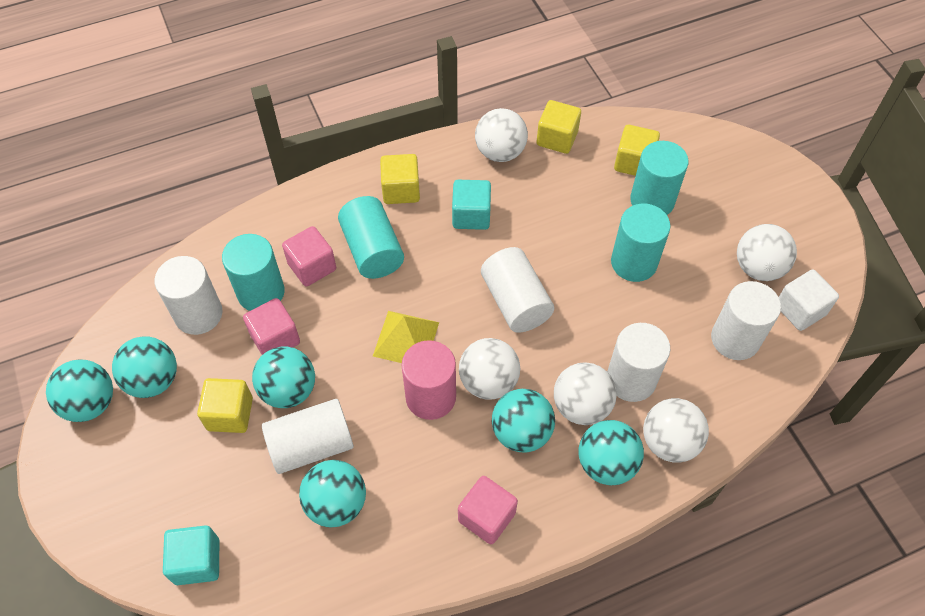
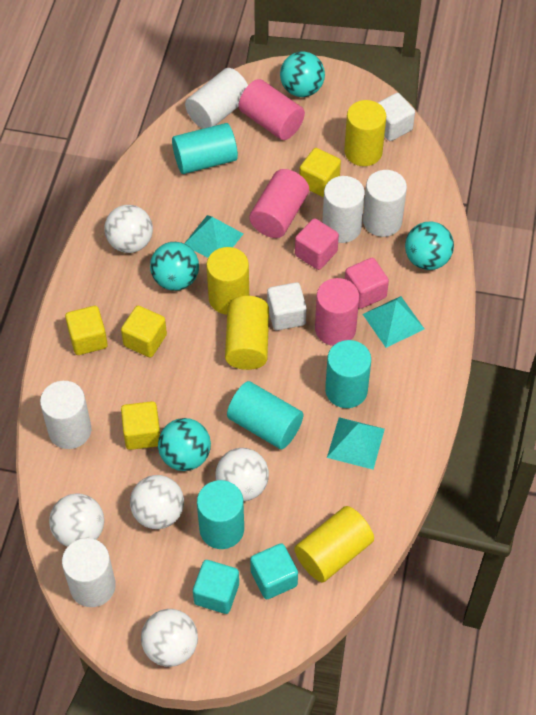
pink cube: 3 -> 2
pink cylinder: 1 -> 3
turquoise ball: 6 -> 4
turquoise pyramid: 0 -> 3
white cube: 1 -> 2
yellow cylinder: 0 -> 4
yellow pyramid: 1 -> 0

